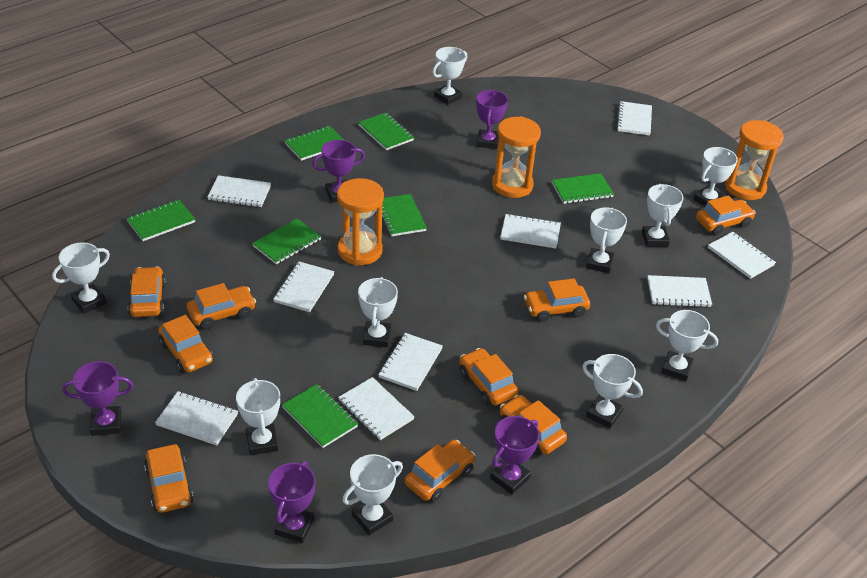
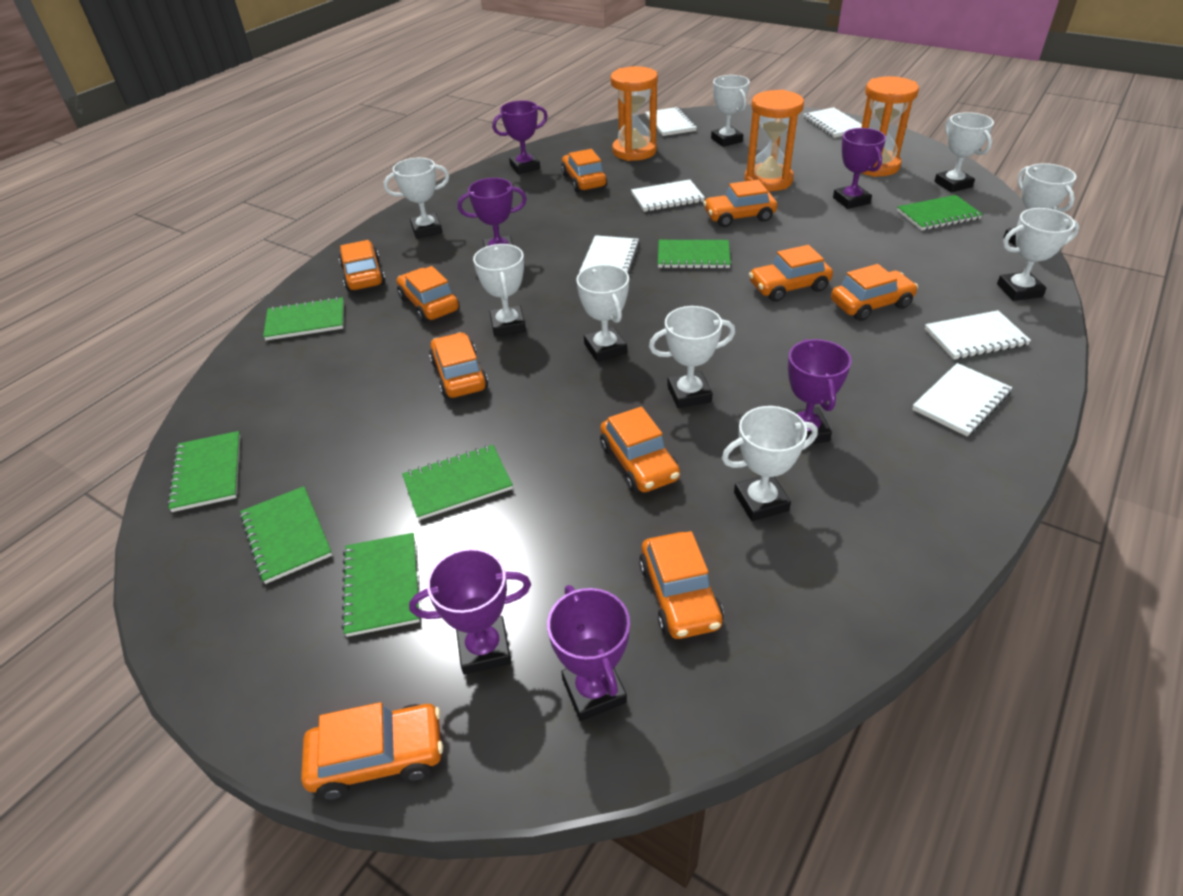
orange car: 9 -> 10
purple trophy: 5 -> 6
white notebook: 9 -> 6
white trophy: 10 -> 9

